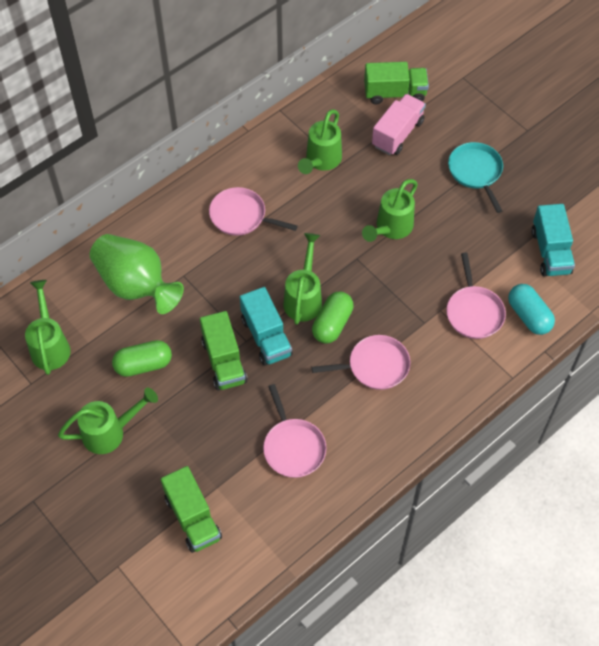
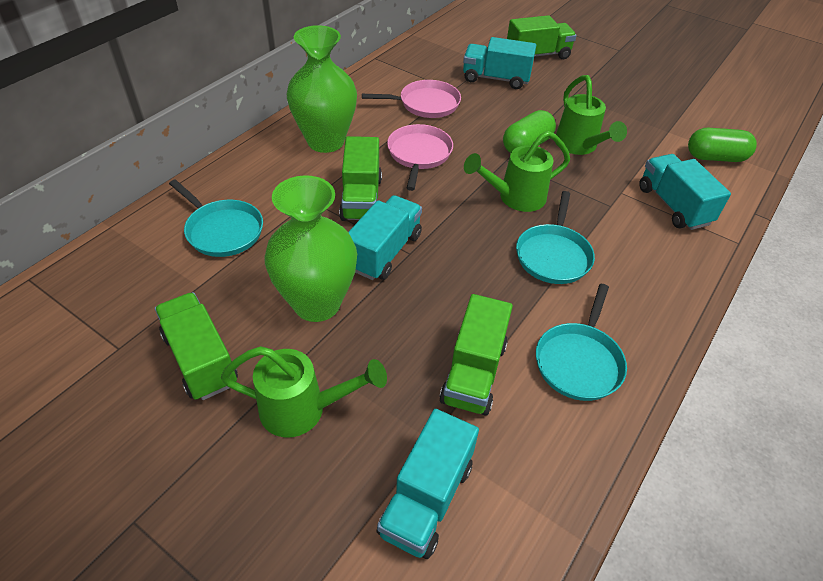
green truck: 3 -> 4
green vase: 1 -> 2
green watering can: 5 -> 3
pink pan: 4 -> 2
pink truck: 1 -> 0
turquoise capsule: 1 -> 0
turquoise pan: 1 -> 3
turquoise truck: 2 -> 4

